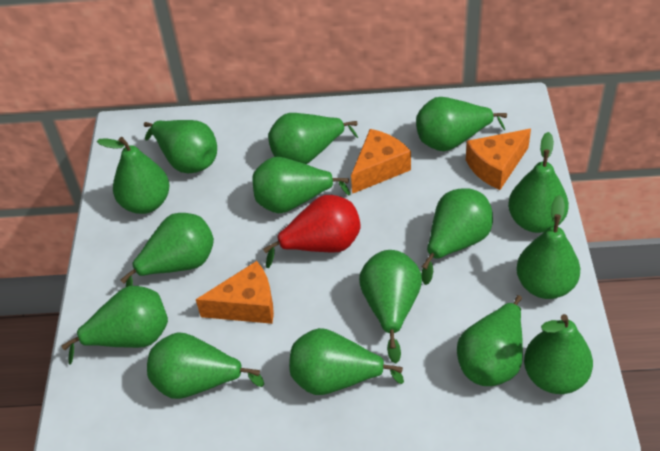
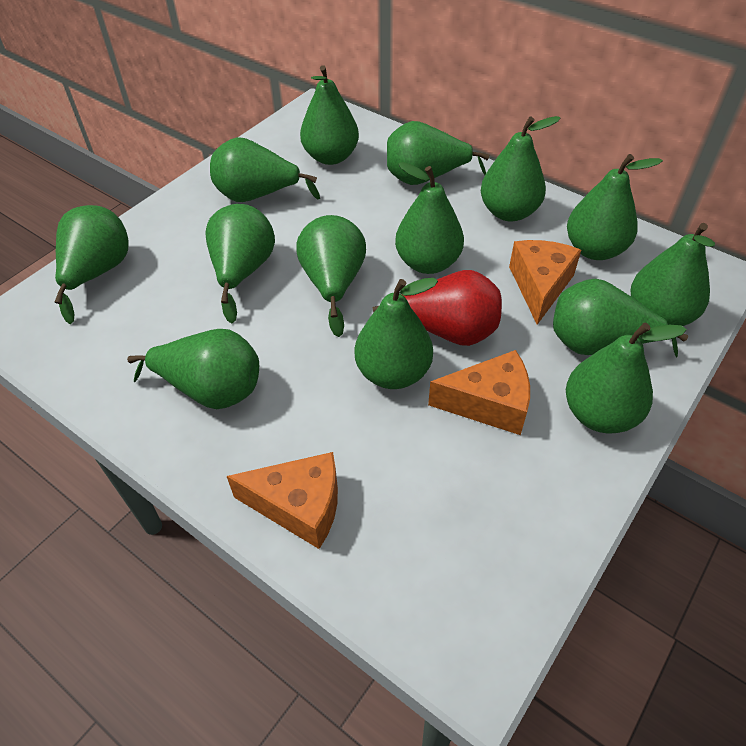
green pear: 15 -> 14

